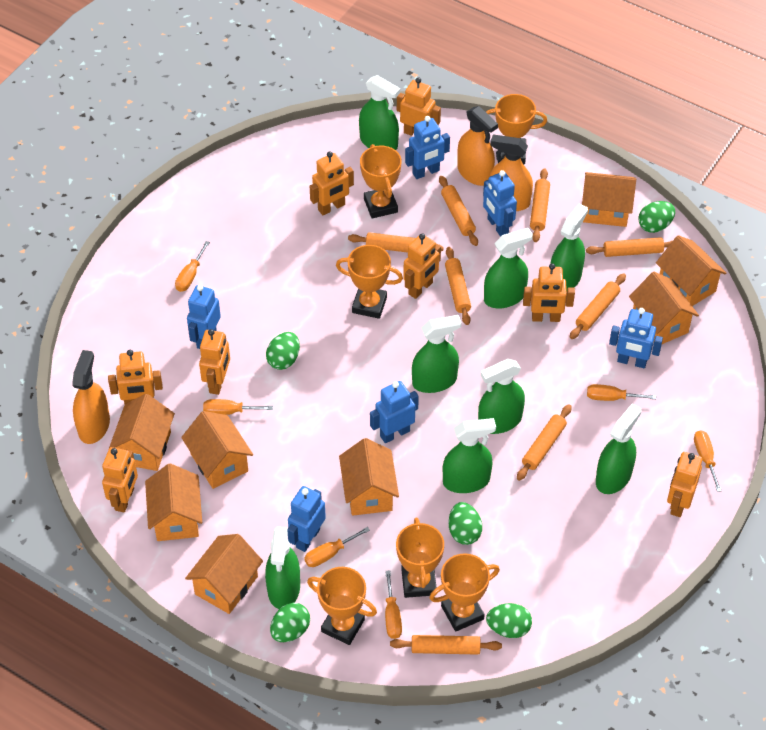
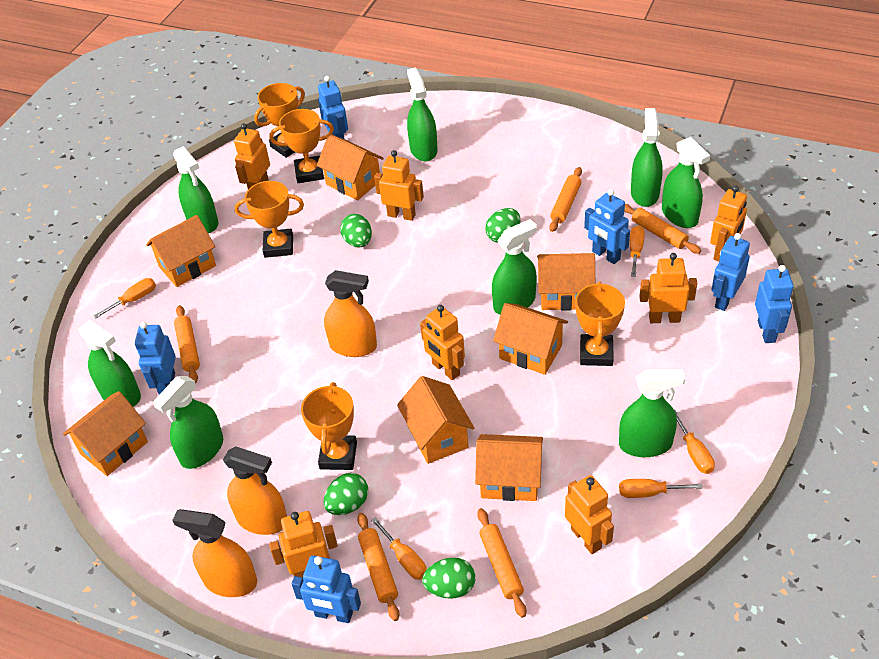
green egg: 5 -> 4
orange house: 8 -> 7
orange robot: 8 -> 7
orange rolling pin: 8 -> 5
orange screwdriver: 6 -> 5
orange trophy: 6 -> 5

